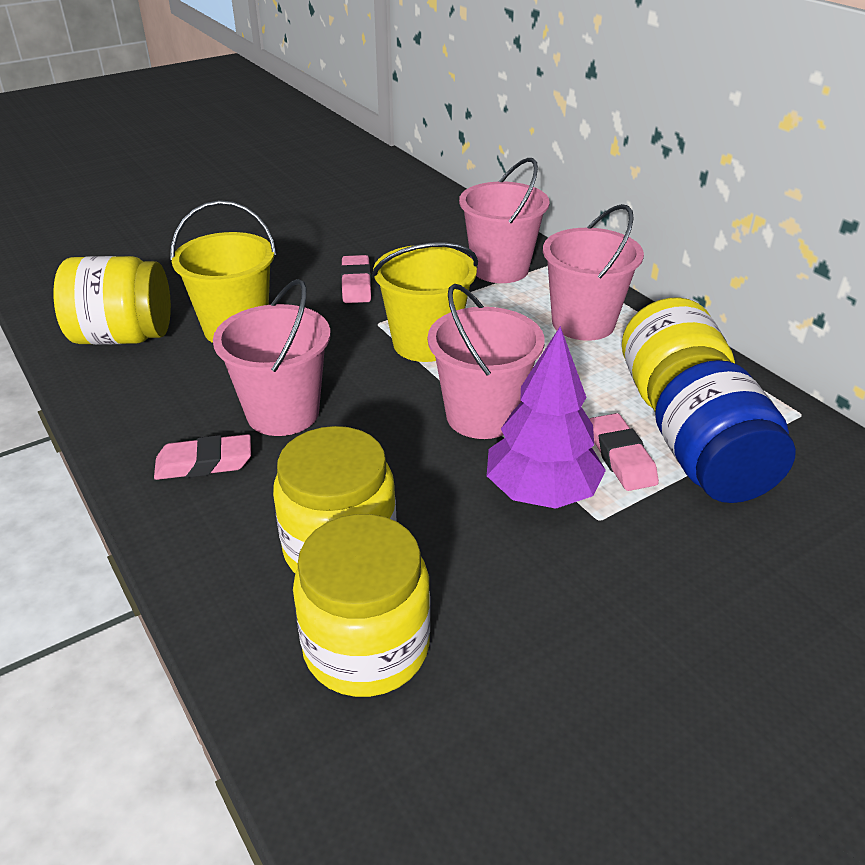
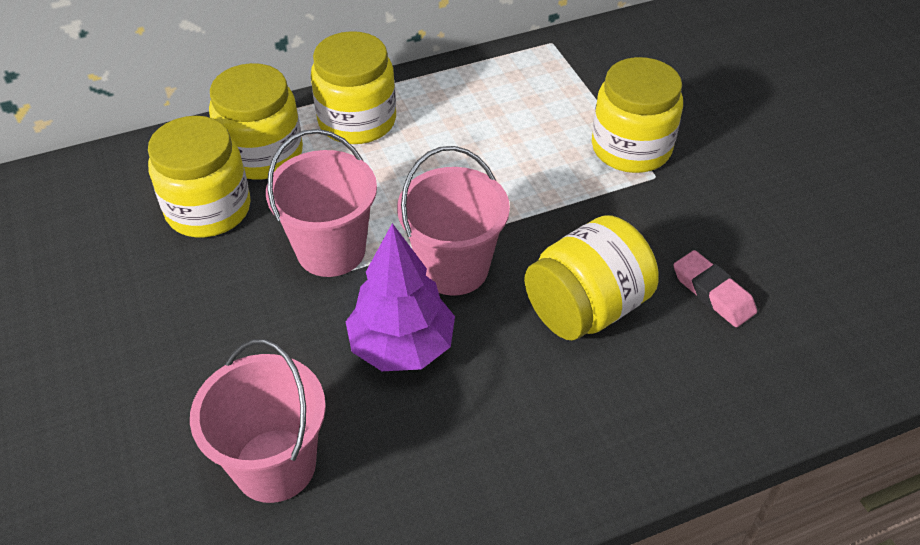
blue jar: 1 -> 0
pink bucket: 4 -> 3
pink eraser: 3 -> 1
yellow bucket: 2 -> 0
yellow jar: 4 -> 5

